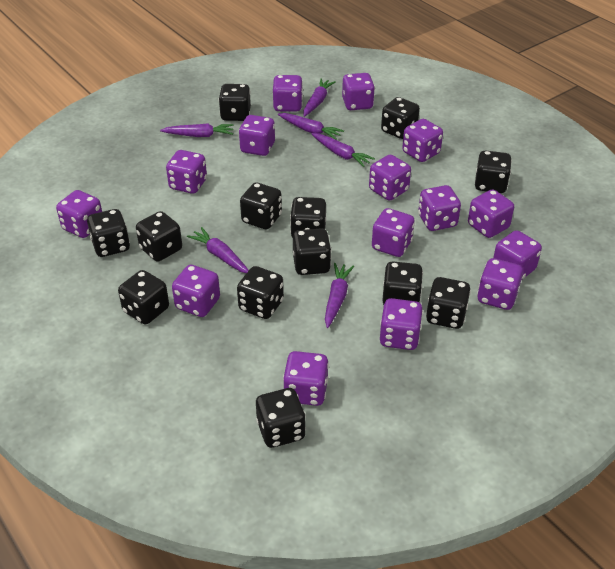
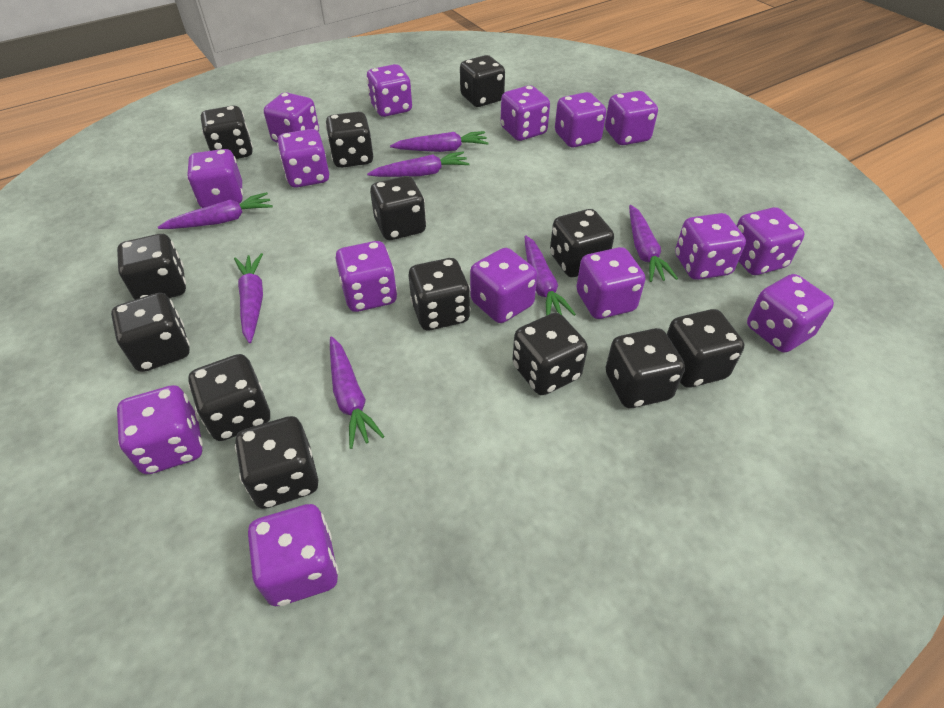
purple carrot: 6 -> 7

